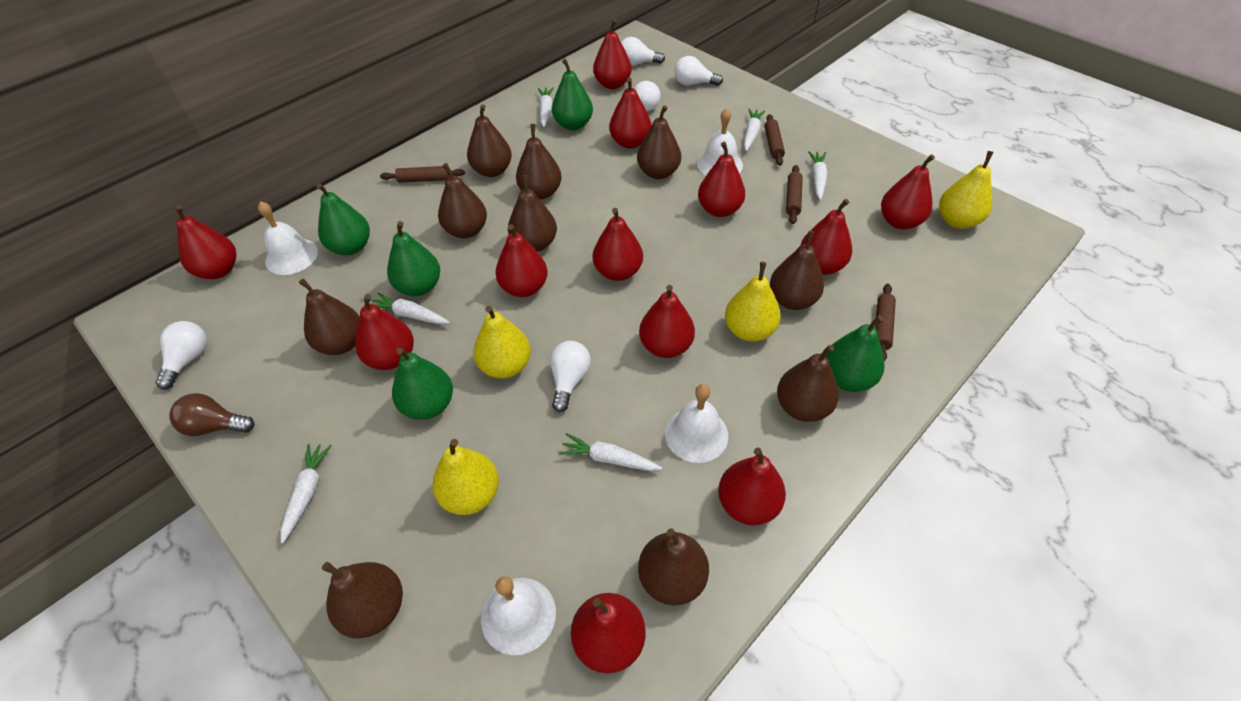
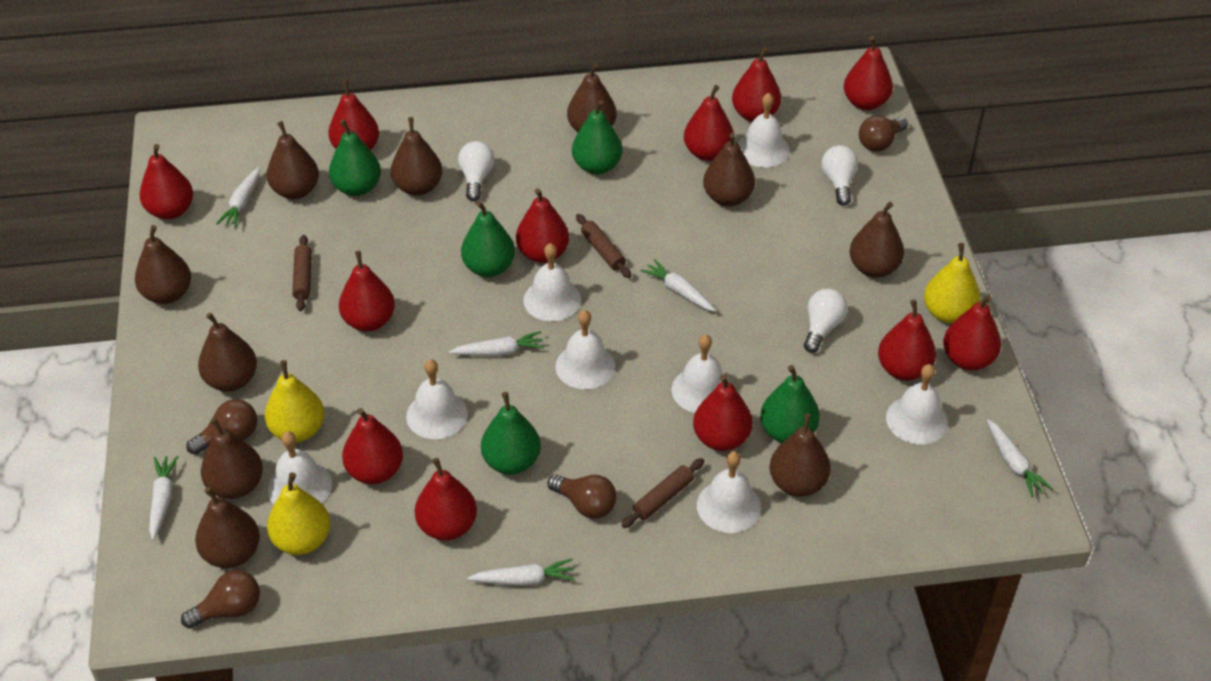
brown light bulb: 1 -> 4
brown rolling pin: 4 -> 3
white bell: 4 -> 8
white light bulb: 5 -> 3
yellow pear: 4 -> 3

